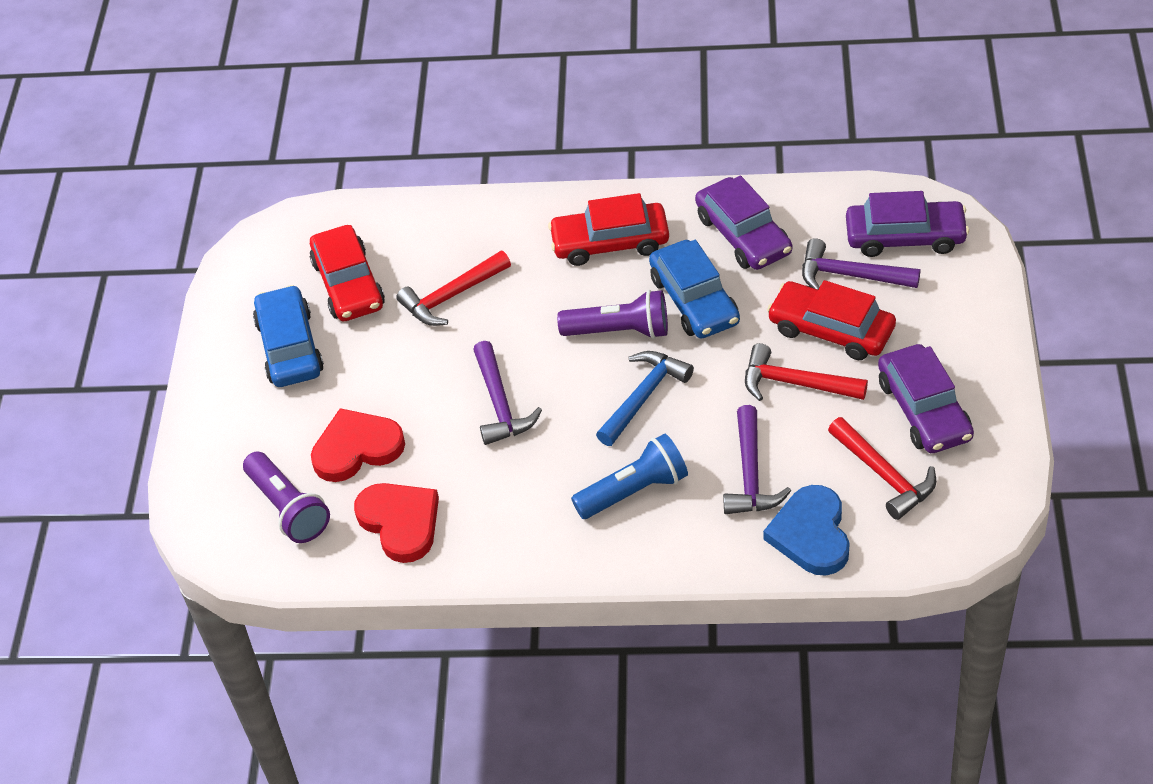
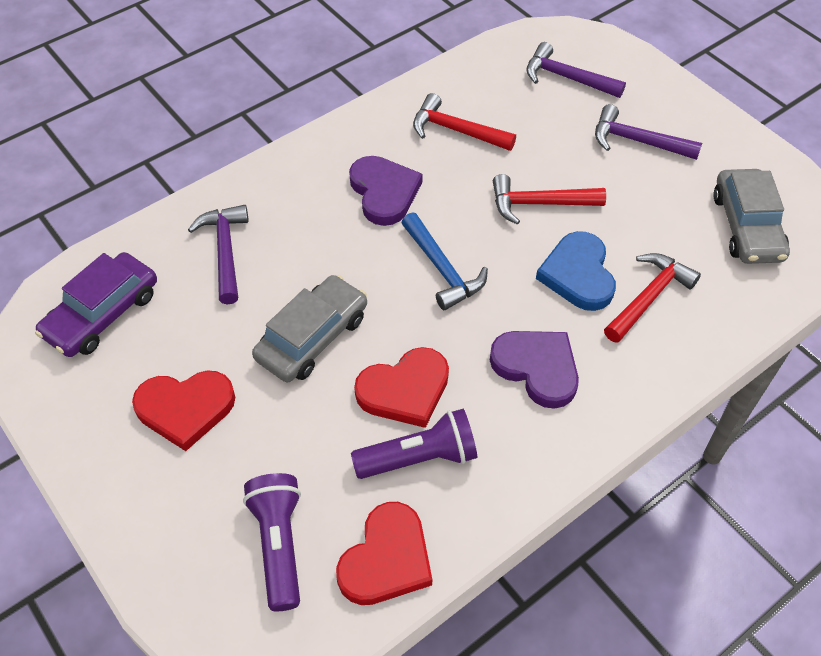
blue car: 2 -> 0
blue flashlight: 1 -> 0
grey car: 0 -> 2
purple car: 3 -> 1
purple heart: 0 -> 2
red car: 3 -> 0
red heart: 2 -> 3

